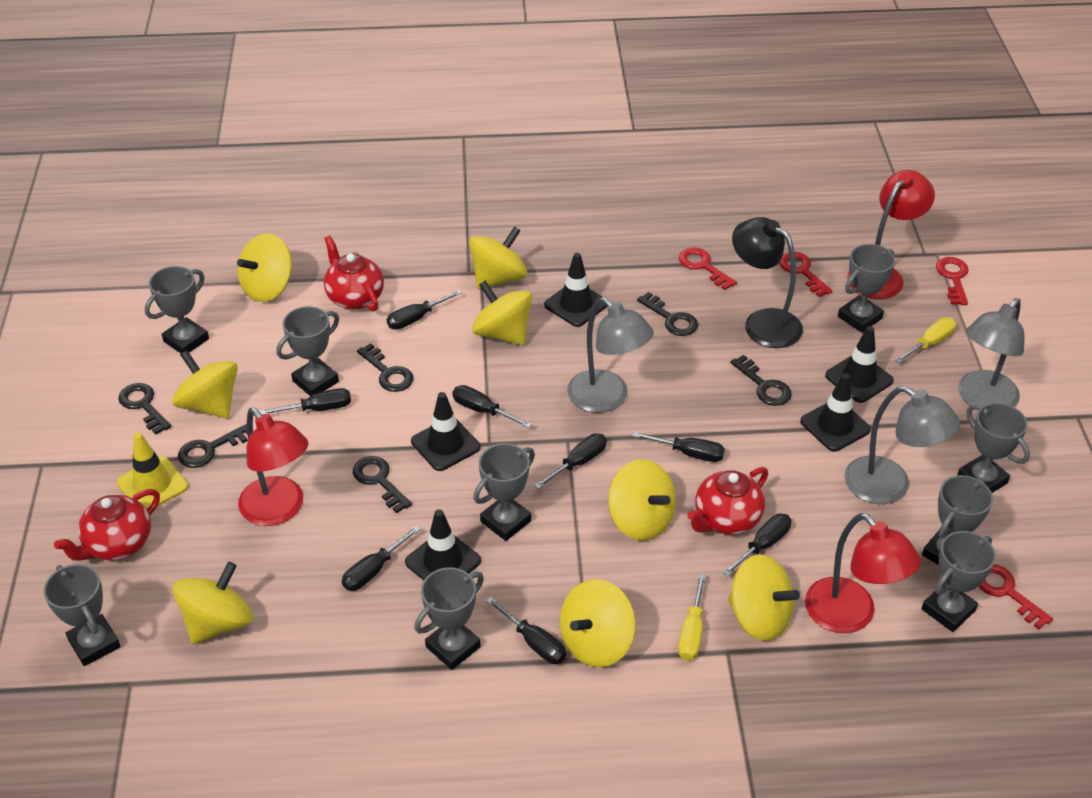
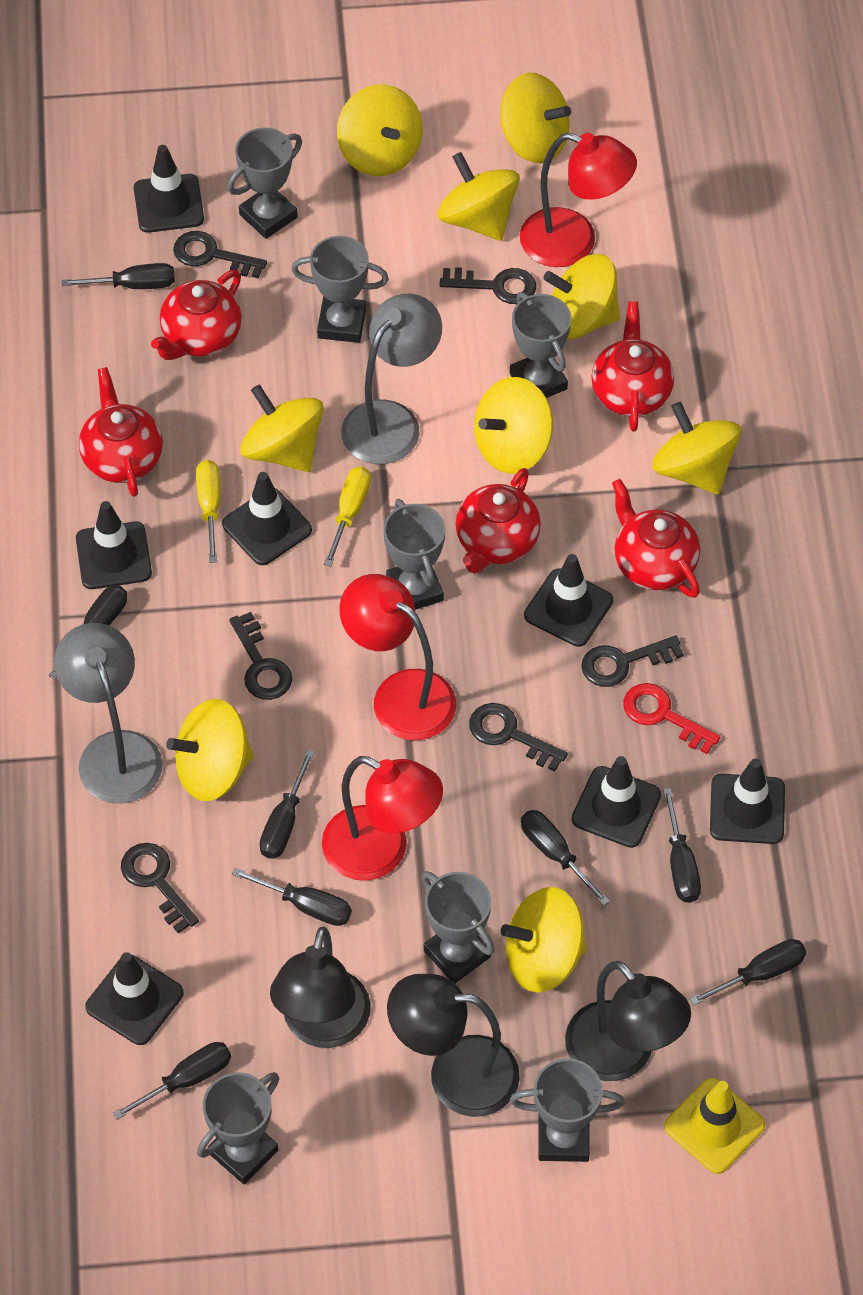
black lamp: 1 -> 3
black traffic cone: 5 -> 7
grey lamp: 3 -> 2
grey trophy: 9 -> 7
red key: 4 -> 1
red teapot: 3 -> 5
yellow spinning top: 8 -> 9

